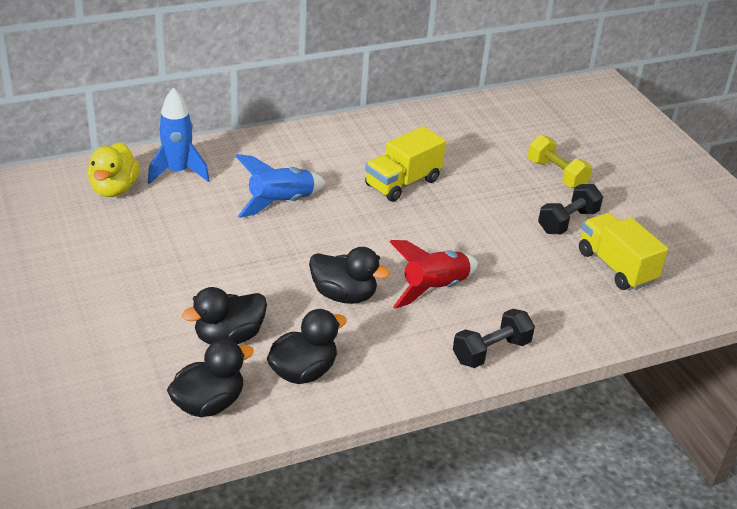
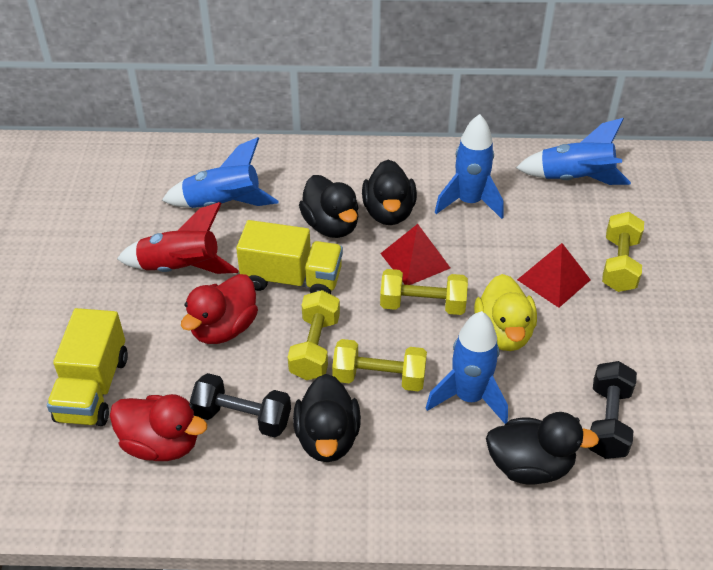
blue rocket: 2 -> 4
red duck: 0 -> 2
red pyramid: 0 -> 2
yellow dumbbell: 1 -> 4

